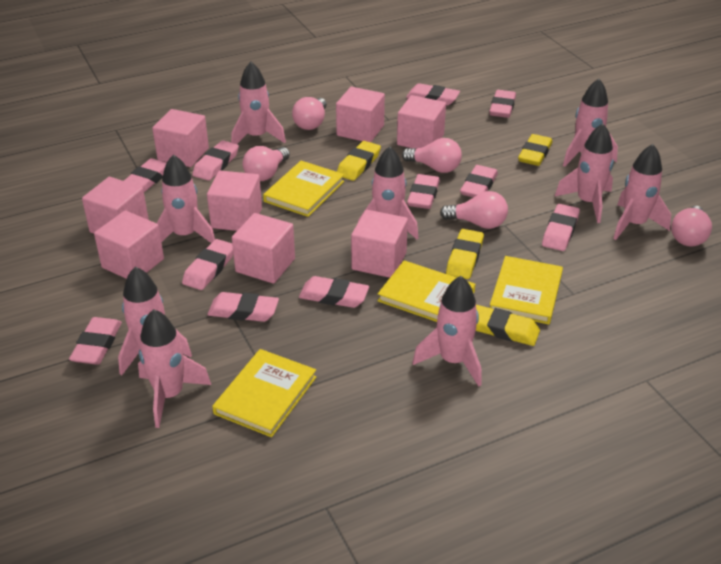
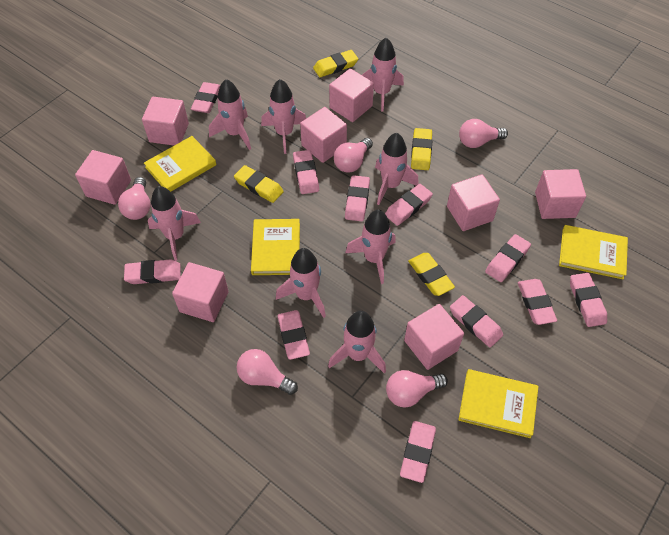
pink rocket: 9 -> 8

